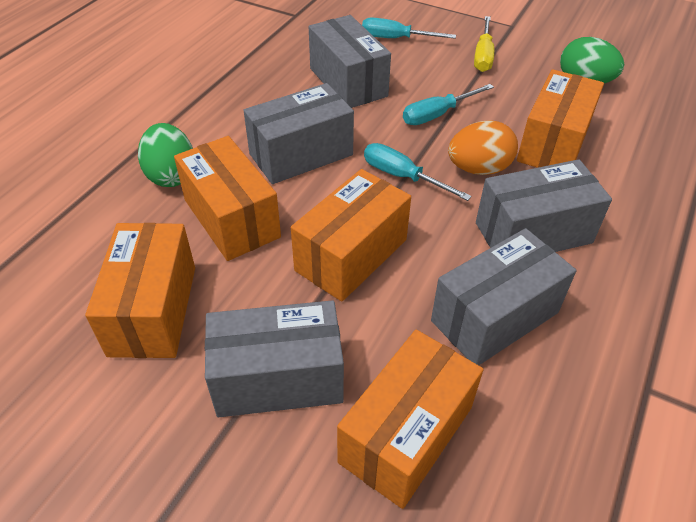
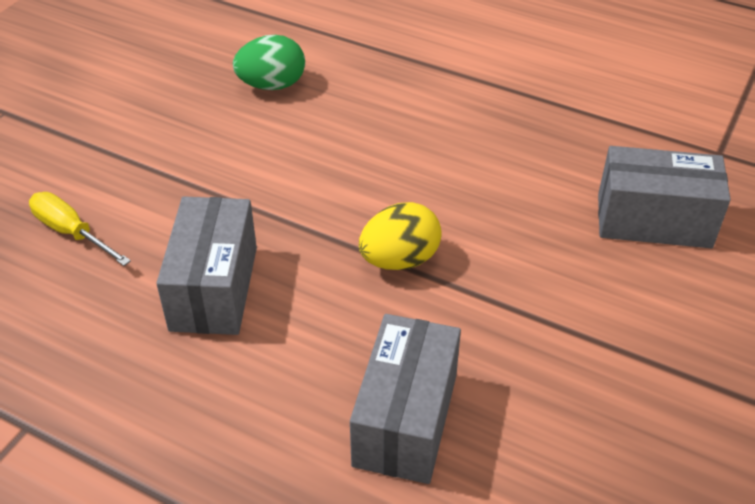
green egg: 2 -> 1
grey box: 5 -> 3
orange box: 5 -> 0
orange egg: 1 -> 0
turquoise screwdriver: 3 -> 0
yellow egg: 0 -> 1

